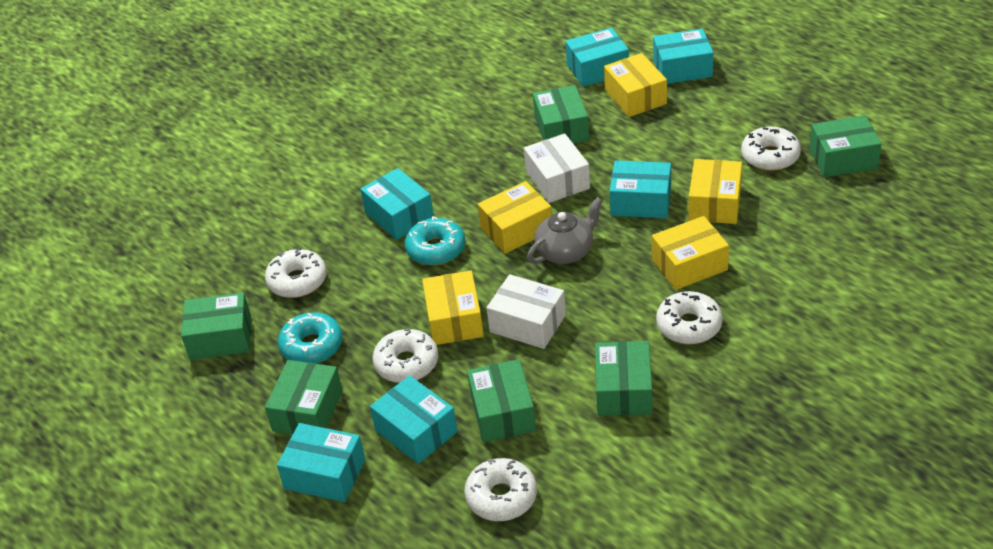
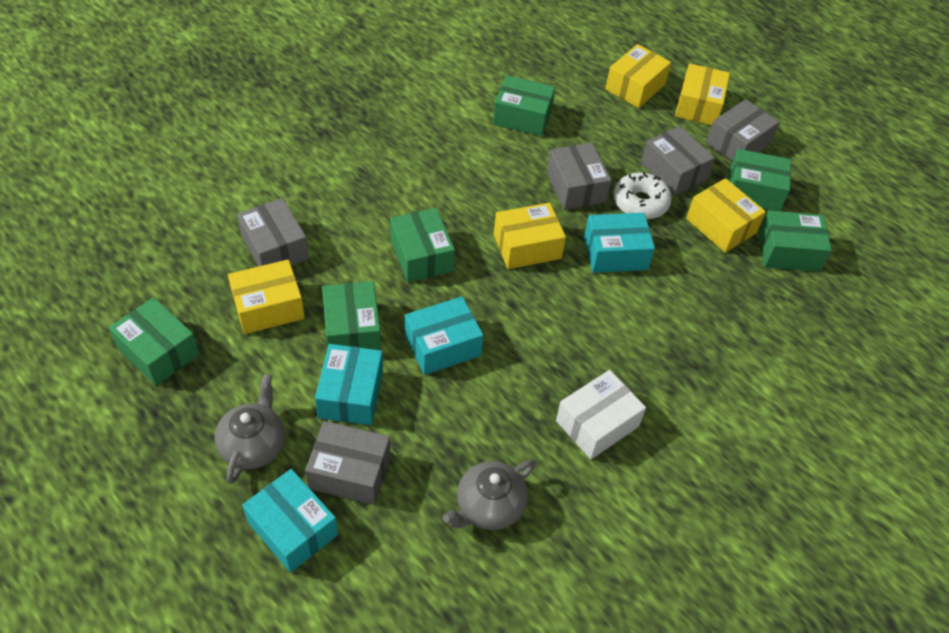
grey box: 0 -> 5
grey teapot: 1 -> 2
turquoise box: 6 -> 4
turquoise donut: 2 -> 0
white box: 2 -> 1
white donut: 5 -> 1

